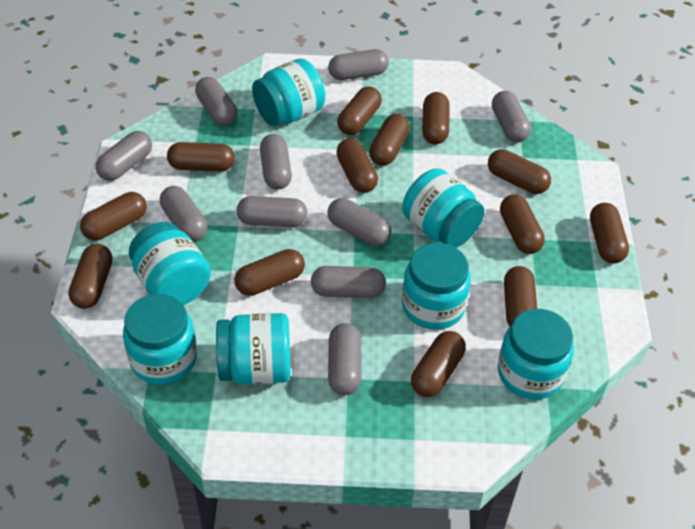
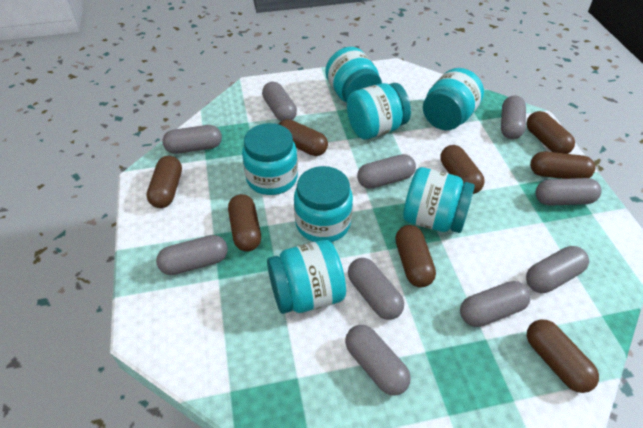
brown capsule: 13 -> 8

